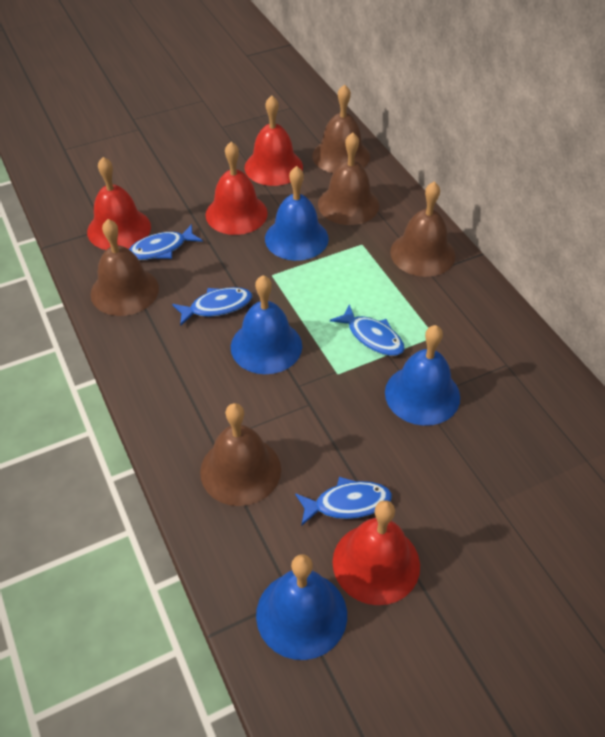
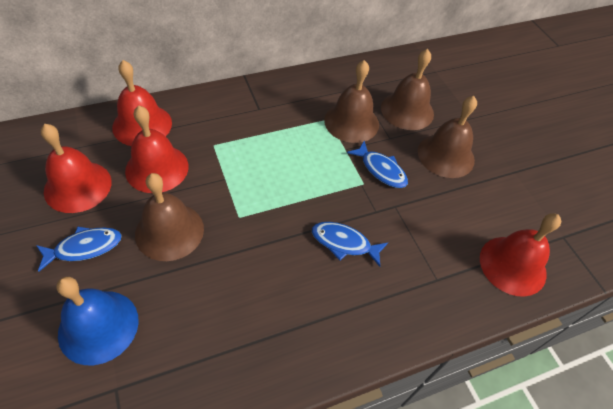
blue bell: 4 -> 1
blue fish: 4 -> 3
brown bell: 5 -> 4

